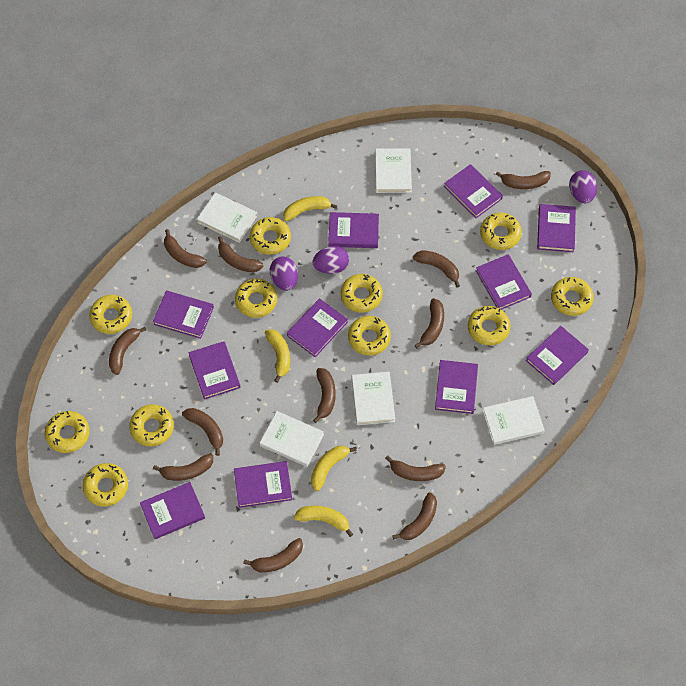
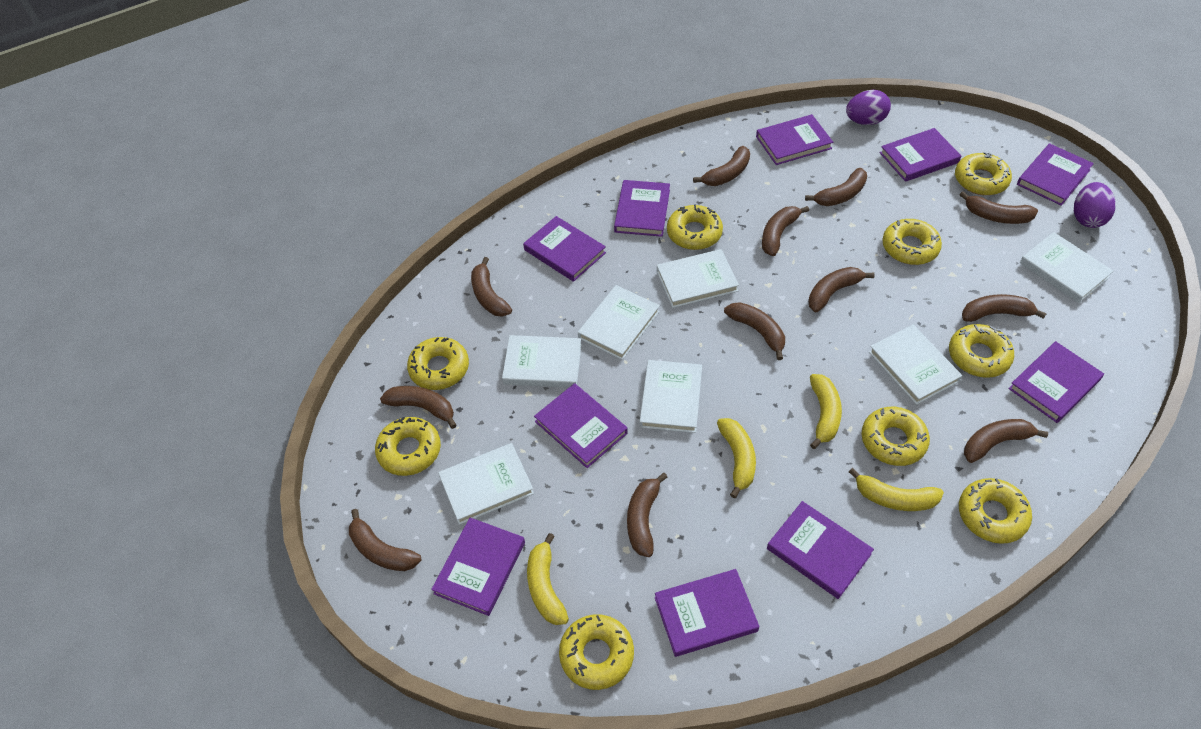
purple book: 11 -> 10
purple egg: 3 -> 2
white book: 5 -> 7
yellow donut: 11 -> 9

